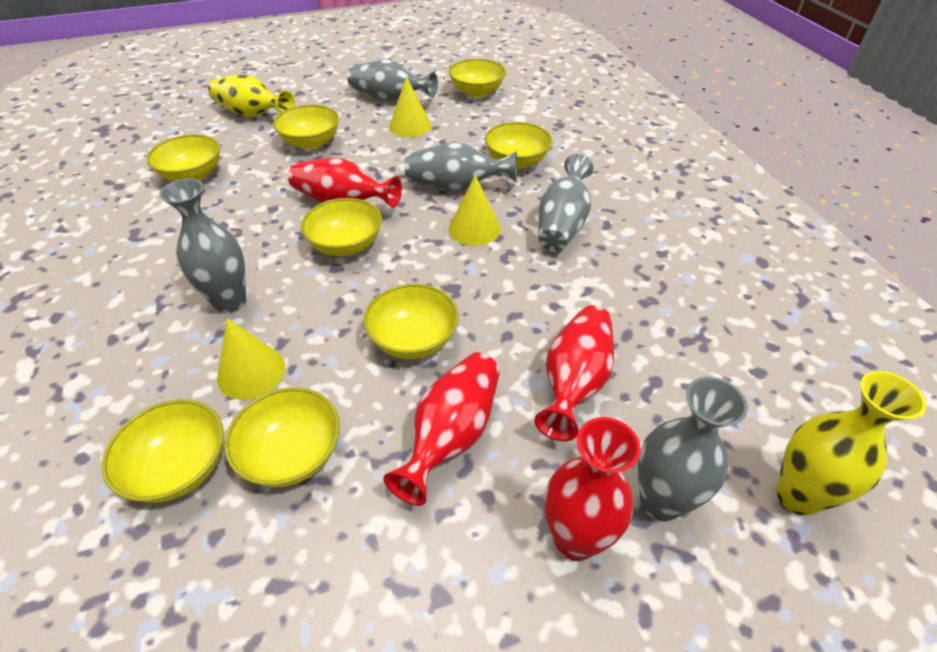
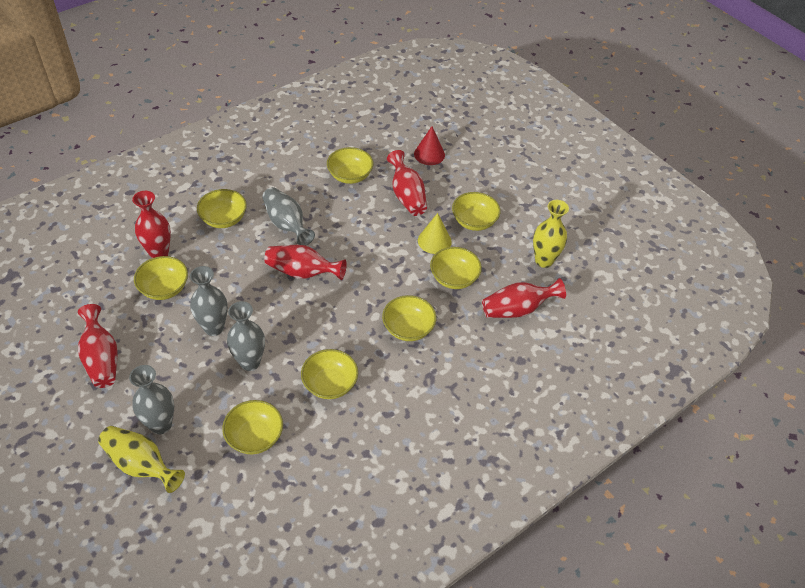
grey vase: 5 -> 4
red cone: 0 -> 1
red vase: 4 -> 5
yellow cone: 3 -> 1

